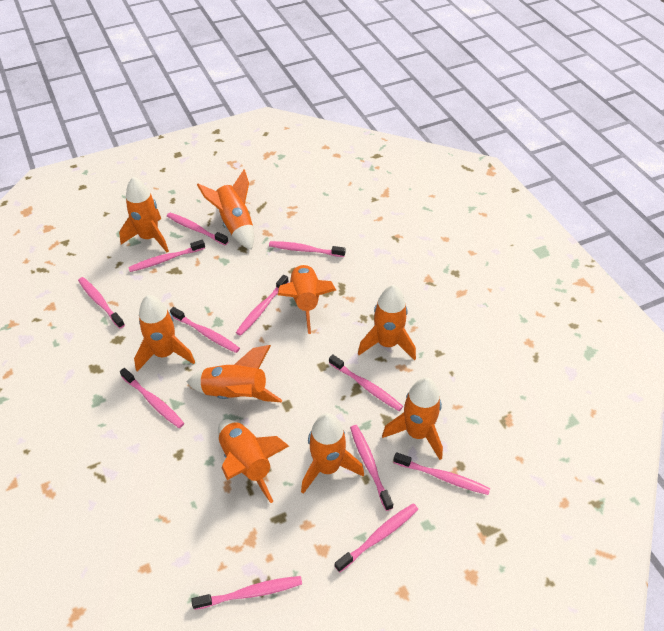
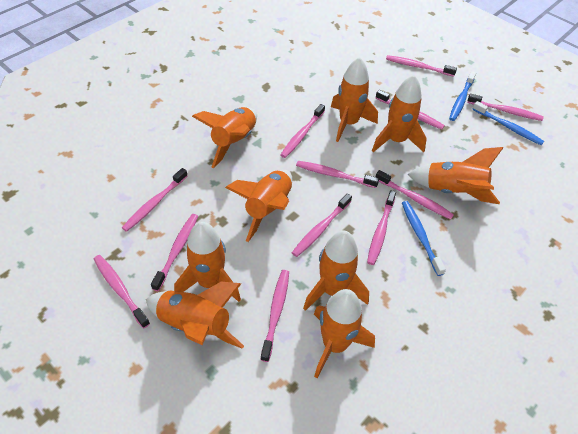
blue toothbrush: 0 -> 3

